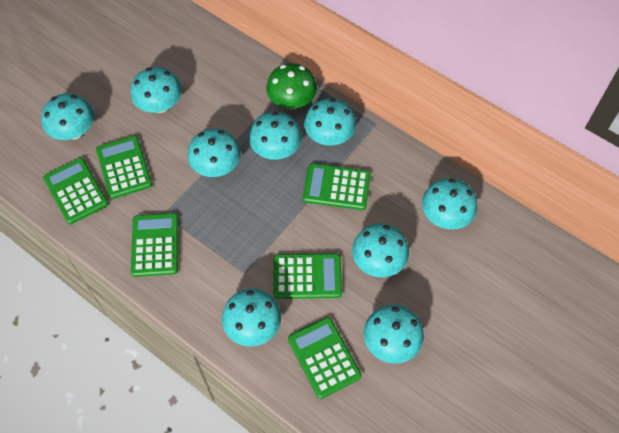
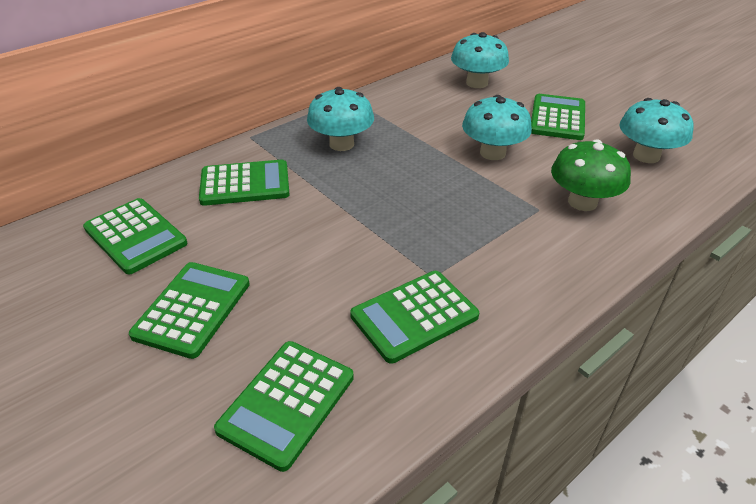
turquoise mushroom: 9 -> 4

